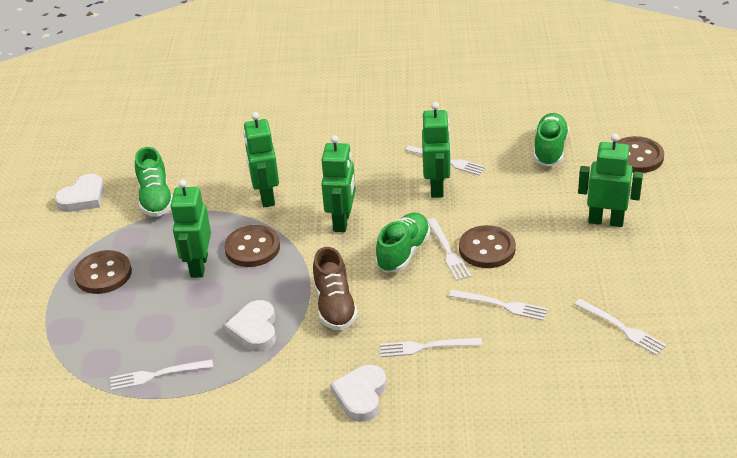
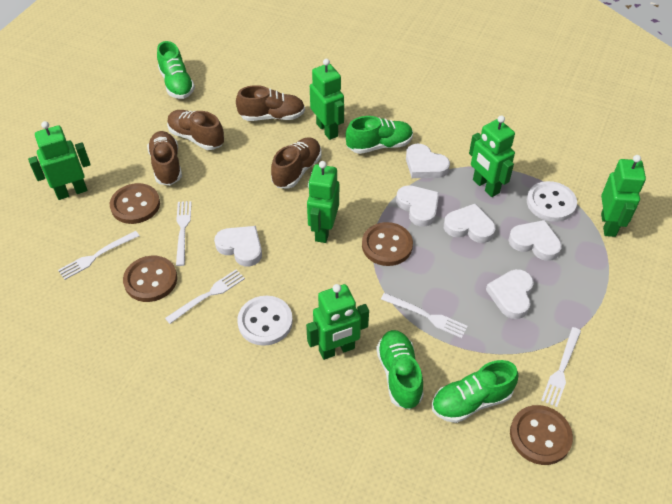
brown shoe: 1 -> 4
green robot: 5 -> 6
green shoe: 3 -> 4
white button: 0 -> 2
white fork: 6 -> 5
white heart: 3 -> 6

